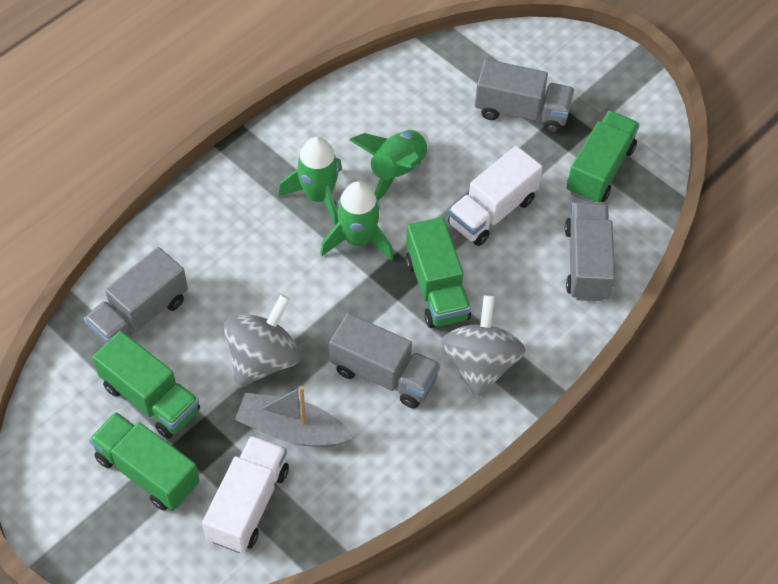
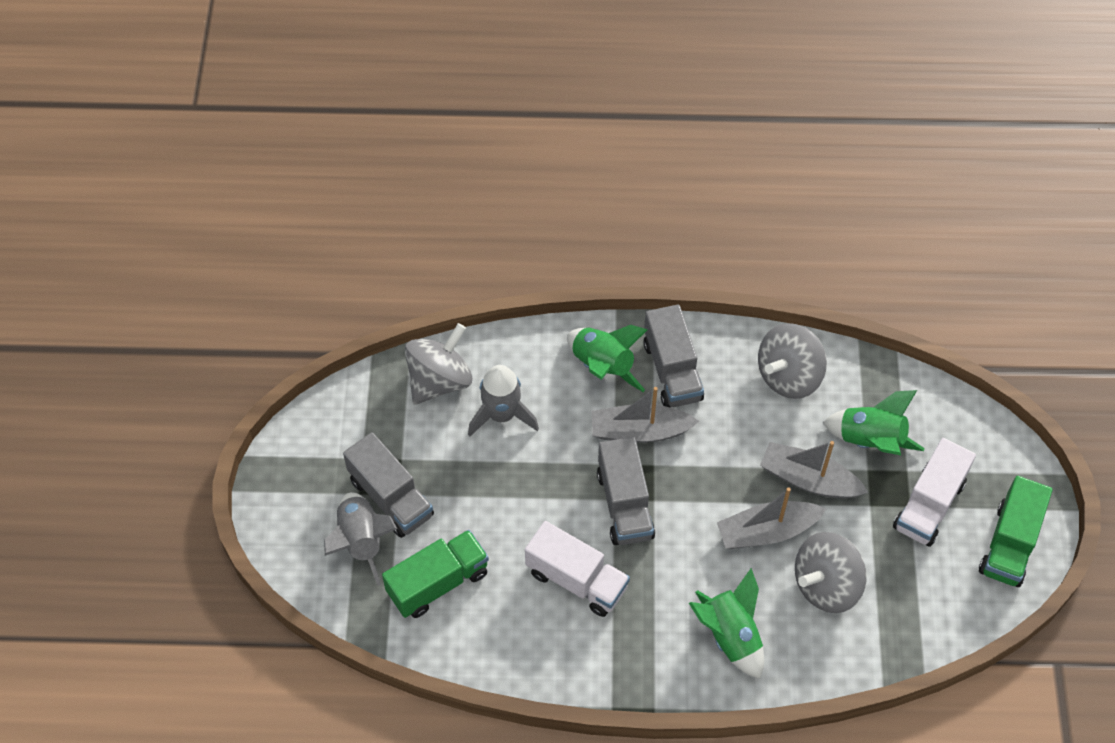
green truck: 4 -> 2
grey boat: 1 -> 3
grey rocket: 0 -> 2
grey spinning top: 2 -> 3
grey truck: 4 -> 3

